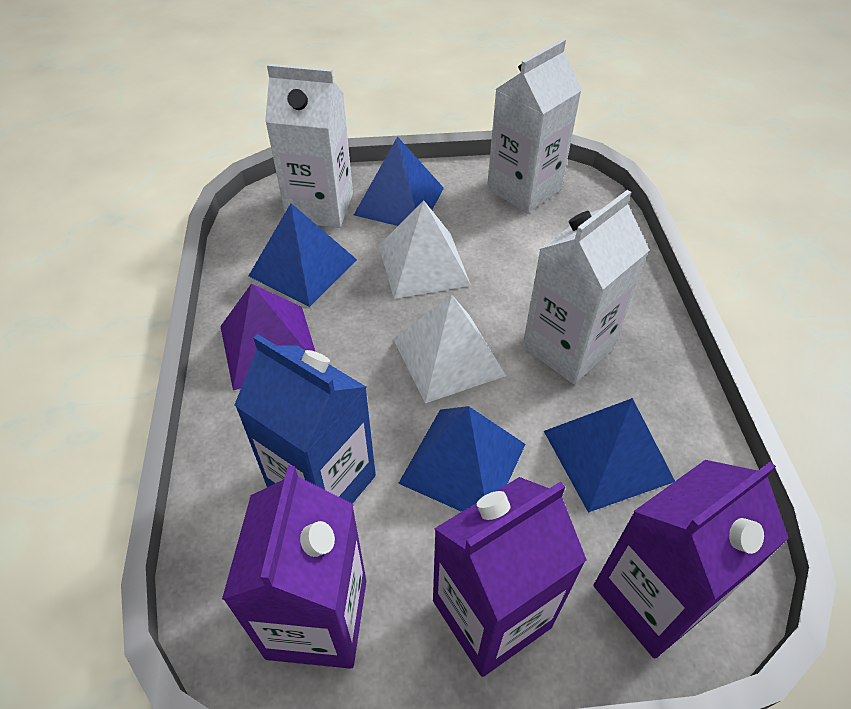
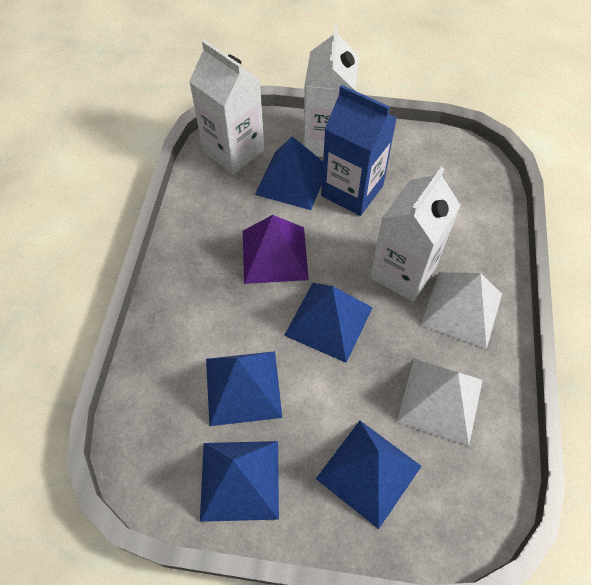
blue pyramid: 4 -> 5
purple carton: 3 -> 0

